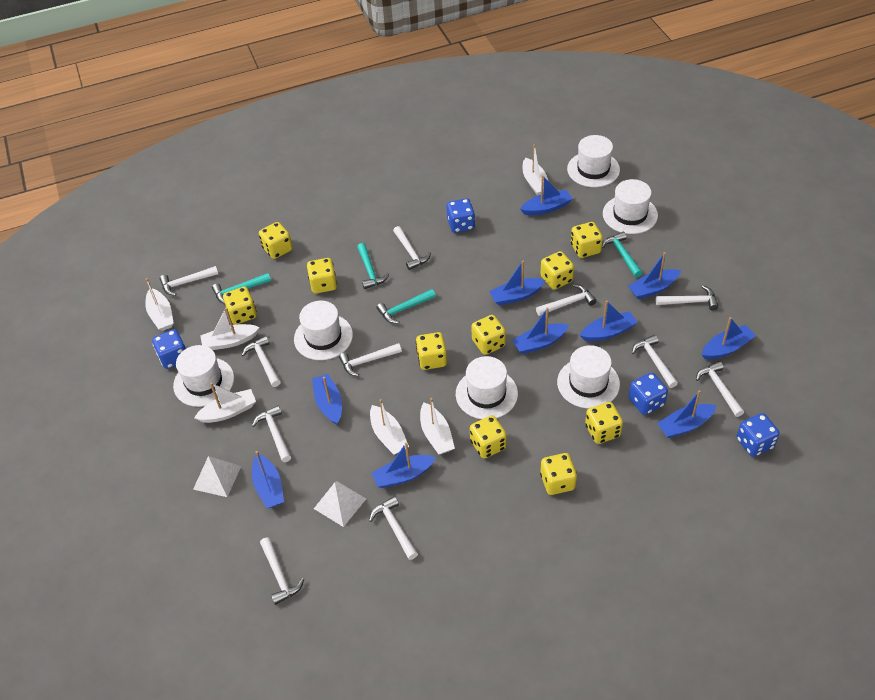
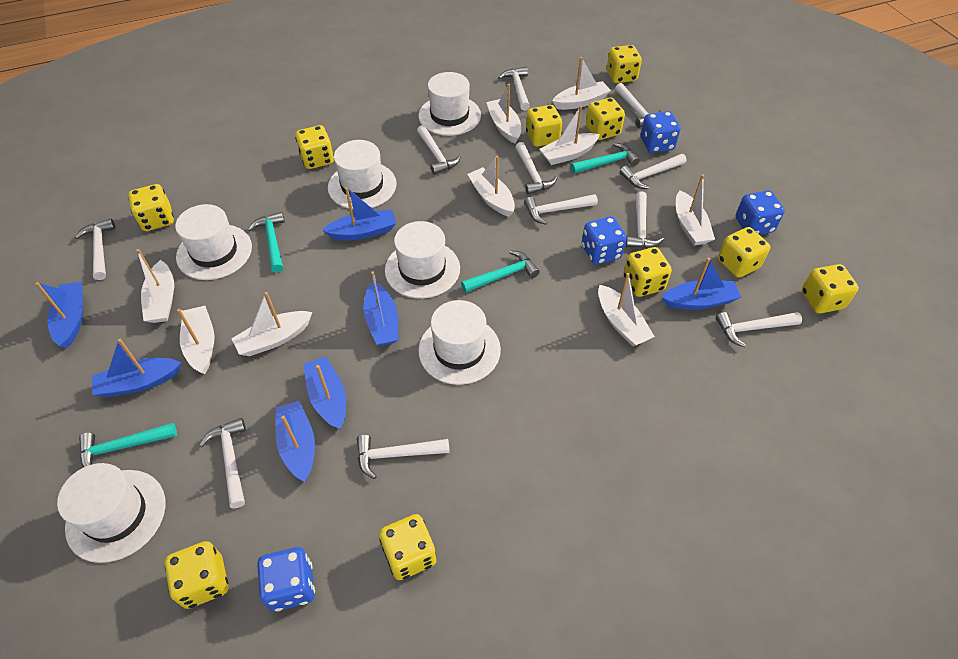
blue boat: 10 -> 7
white boat: 6 -> 9
white pyramid: 2 -> 0

